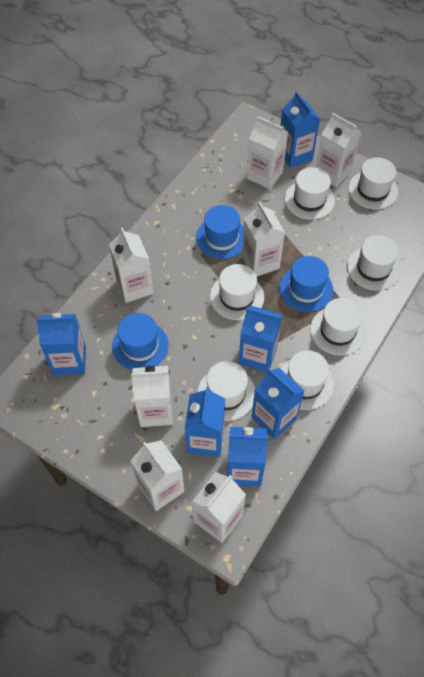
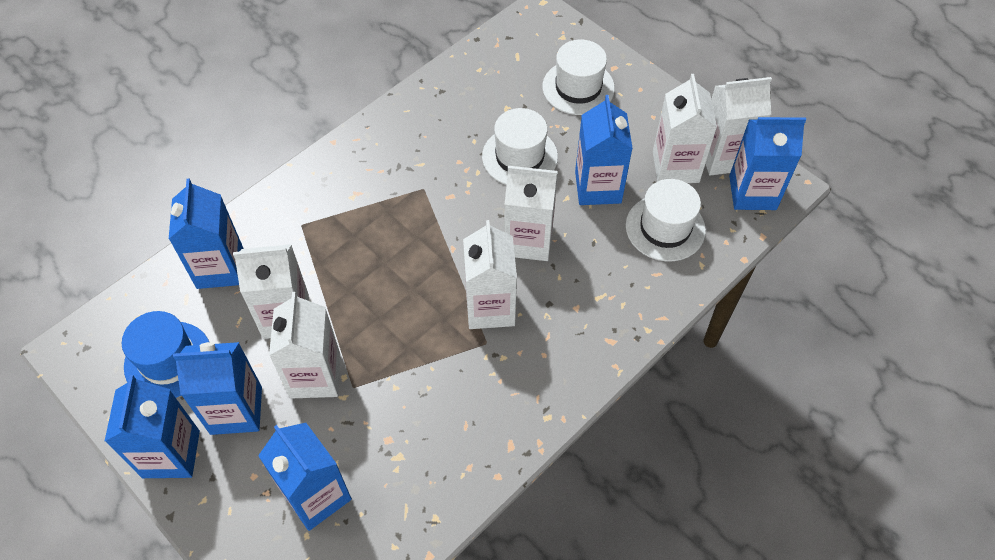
blue hat: 3 -> 1
white carton: 7 -> 6
white hat: 7 -> 3

